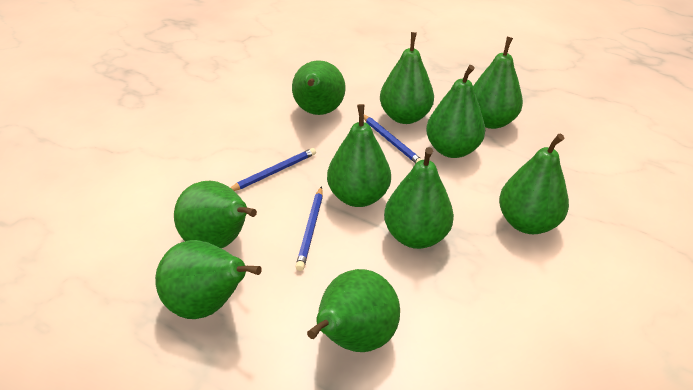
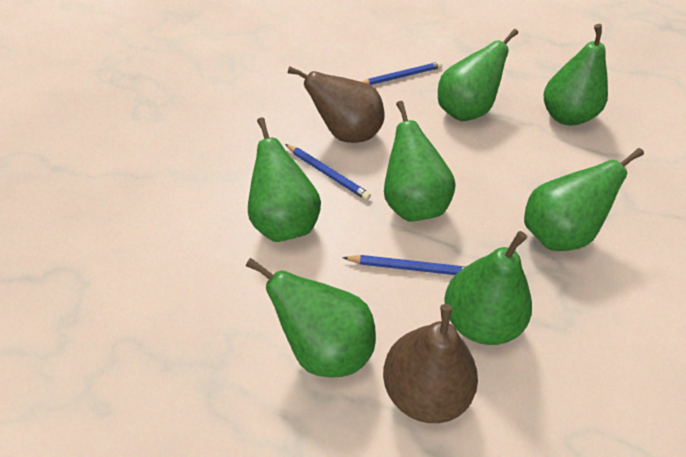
brown pear: 0 -> 2
green pear: 10 -> 7

